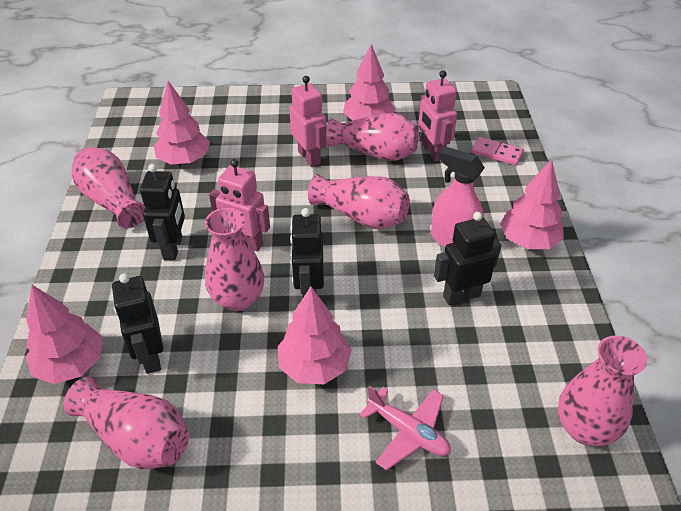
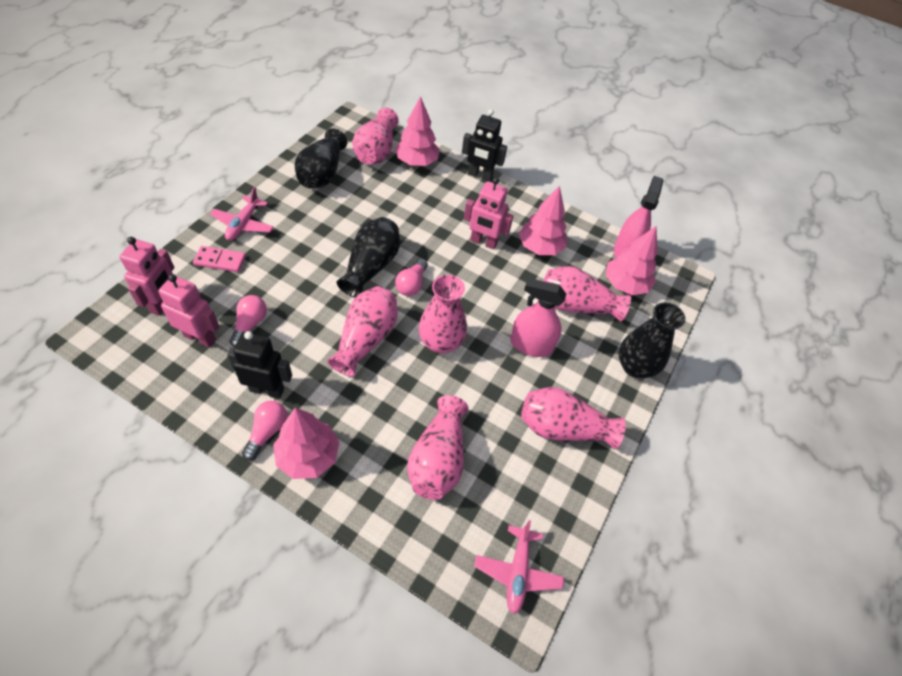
black robot: 4 -> 2
black vase: 0 -> 3
pink light bulb: 0 -> 3
pink plane: 1 -> 2
pink spray bottle: 1 -> 2
pink tree: 5 -> 4

